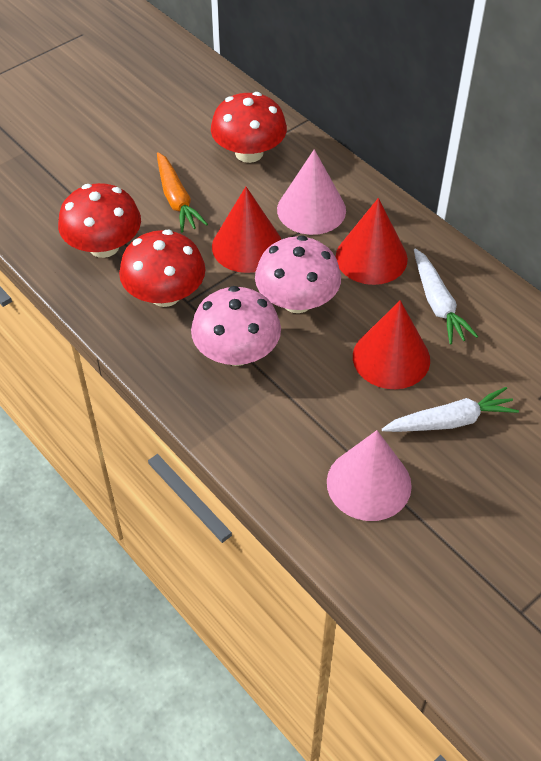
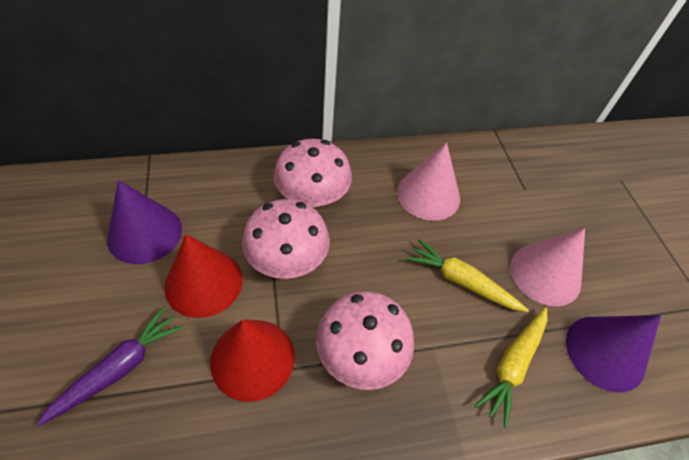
orange carrot: 1 -> 0
pink mushroom: 2 -> 3
purple carrot: 0 -> 1
purple cone: 0 -> 2
red cone: 3 -> 2
red mushroom: 3 -> 0
white carrot: 2 -> 0
yellow carrot: 0 -> 2

